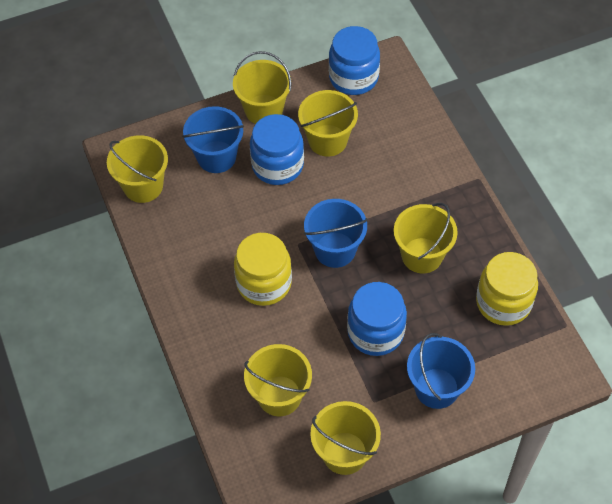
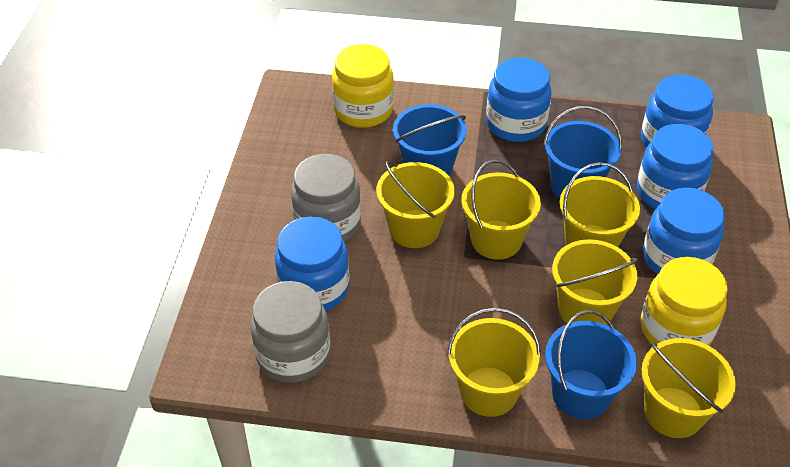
blue jar: 3 -> 5
grey jar: 0 -> 2

